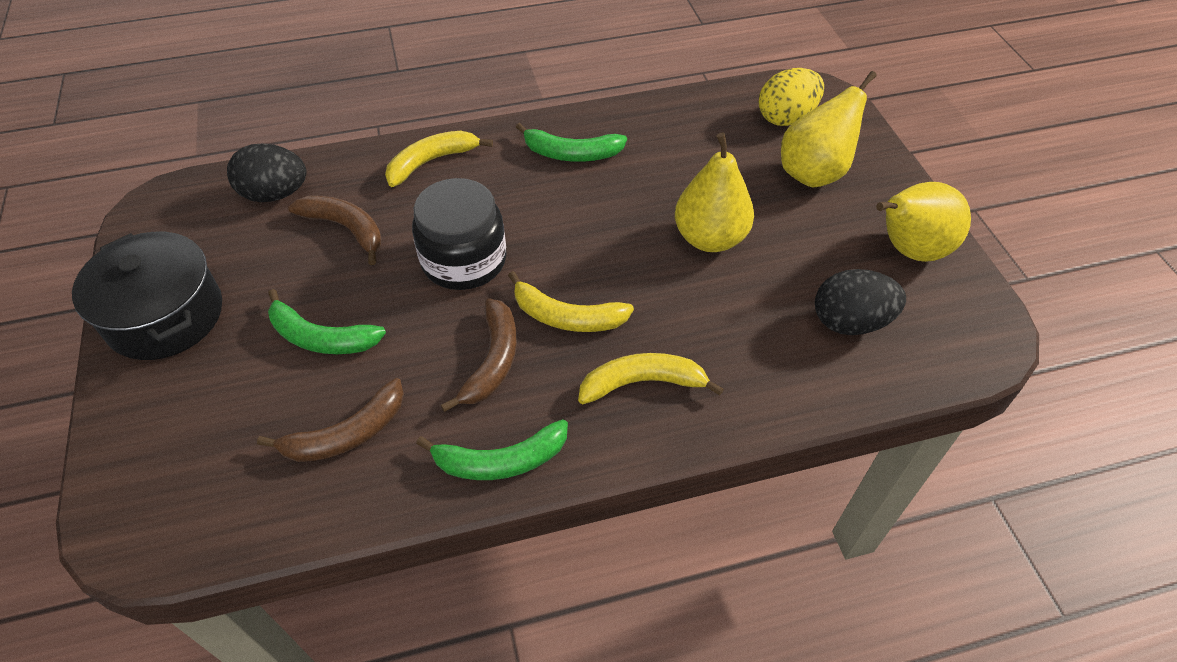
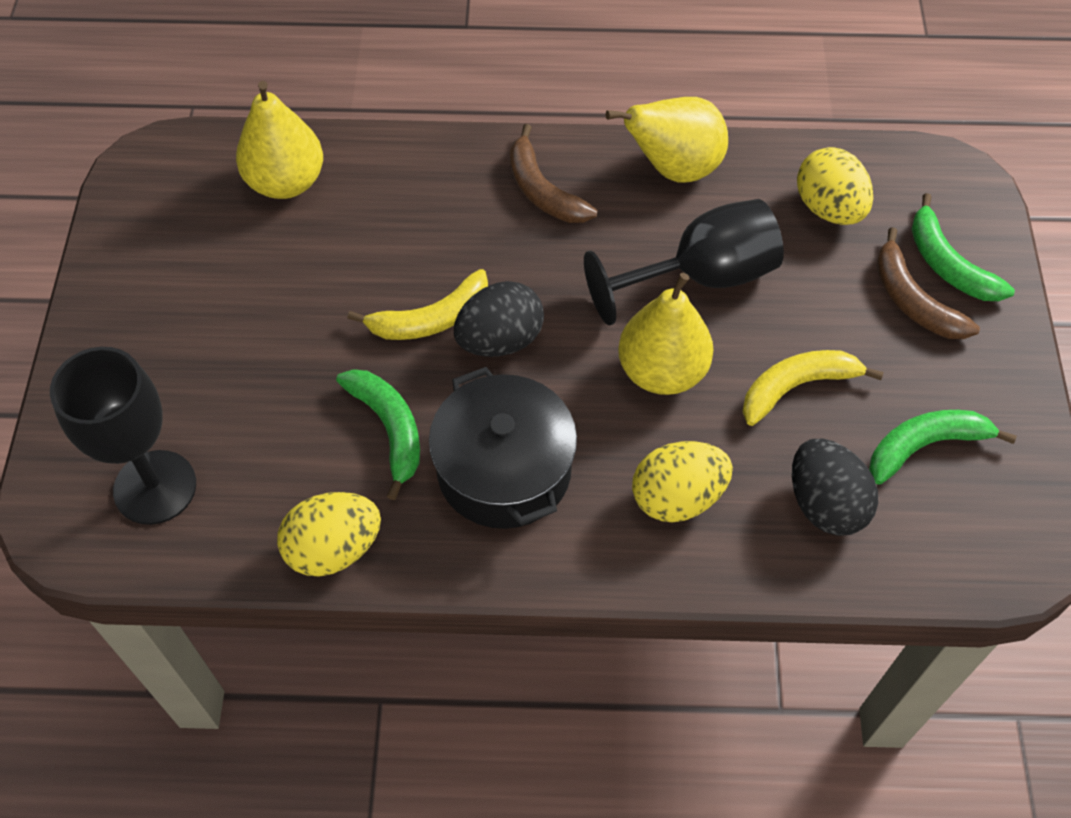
black goblet: 0 -> 2
black jar: 1 -> 0
brown banana: 3 -> 2
yellow banana: 3 -> 2
yellow egg: 1 -> 3

